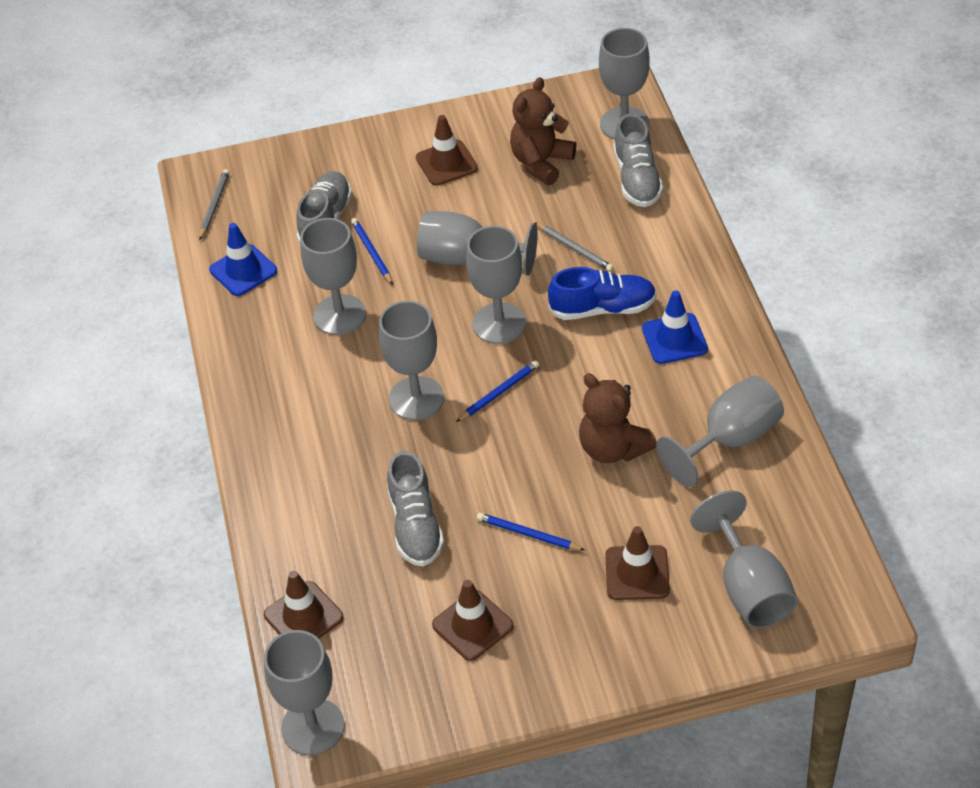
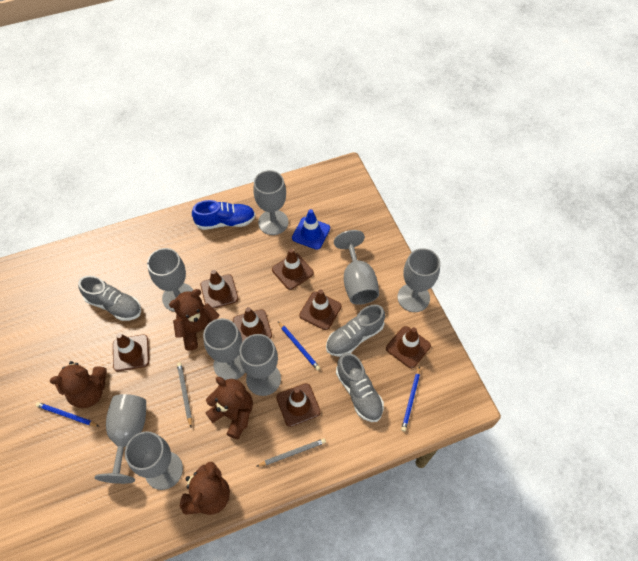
blue traffic cone: 2 -> 1
brown teddy bear: 2 -> 4
brown traffic cone: 4 -> 7

